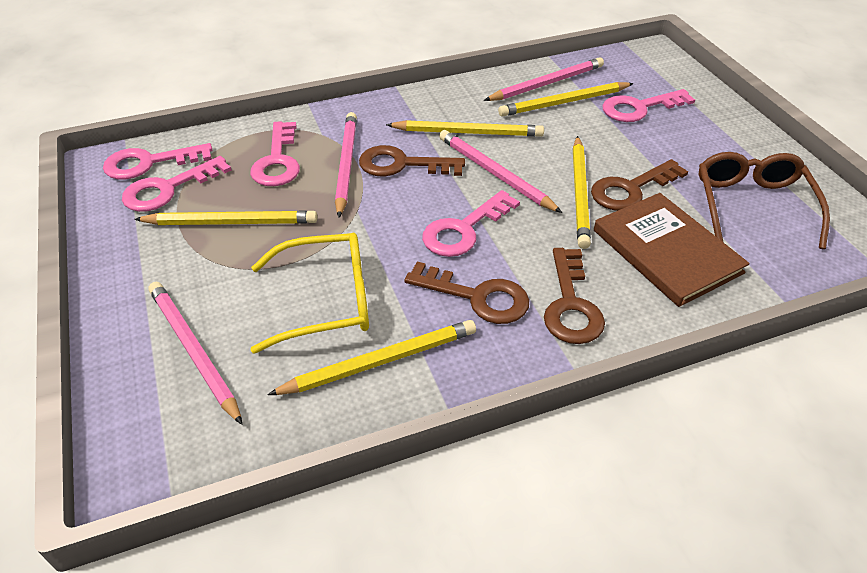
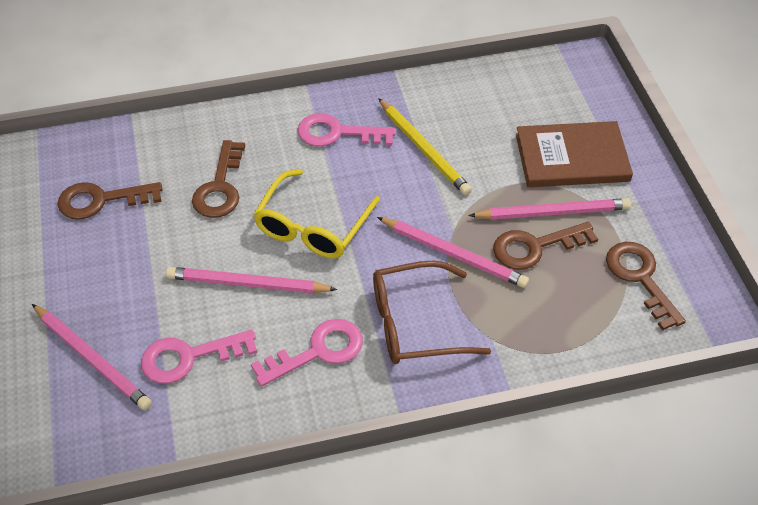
pink key: 5 -> 3
yellow pencil: 5 -> 1

